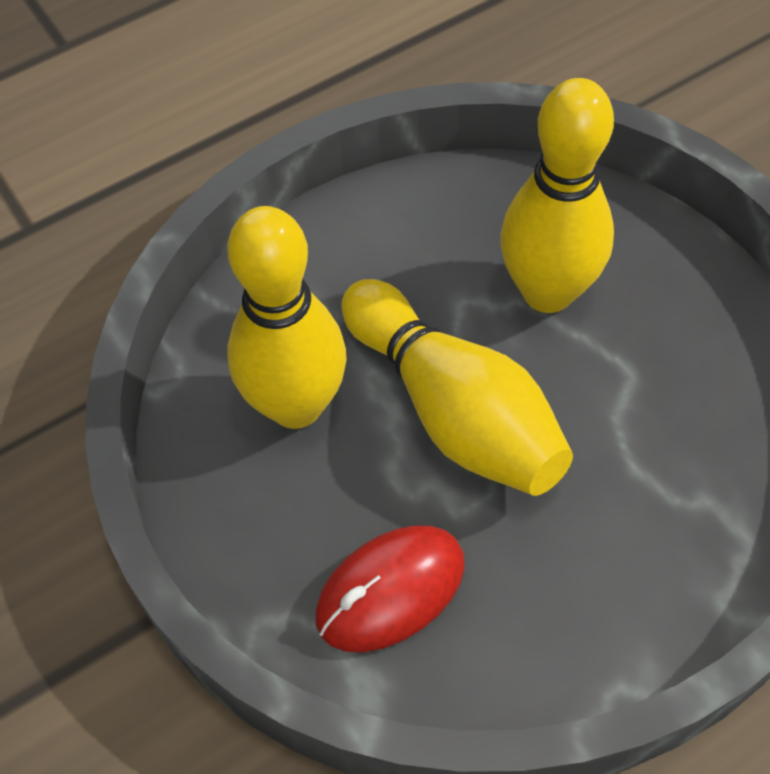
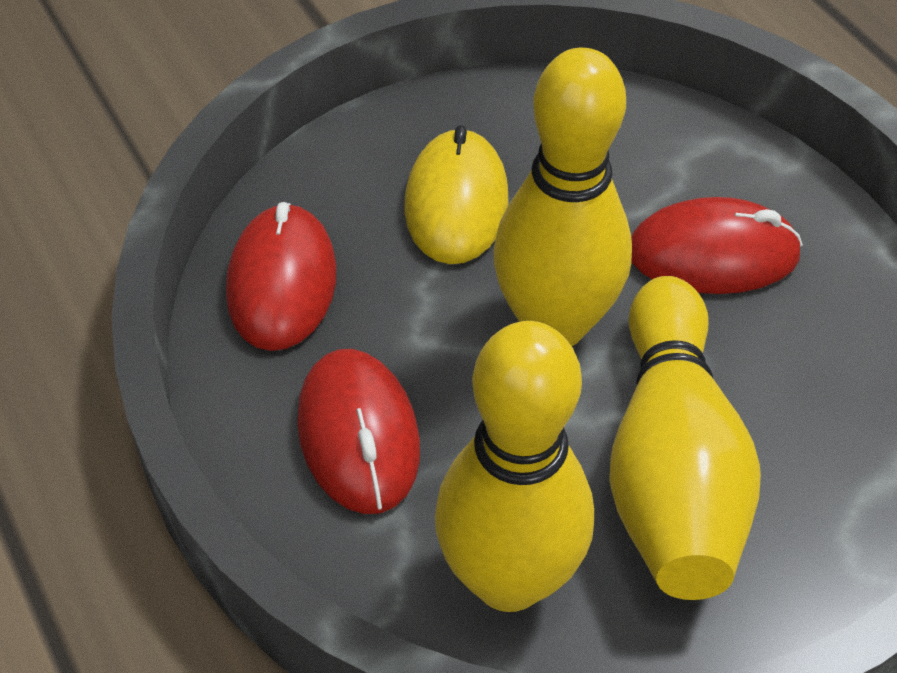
red mouse: 1 -> 3
yellow mouse: 0 -> 1

